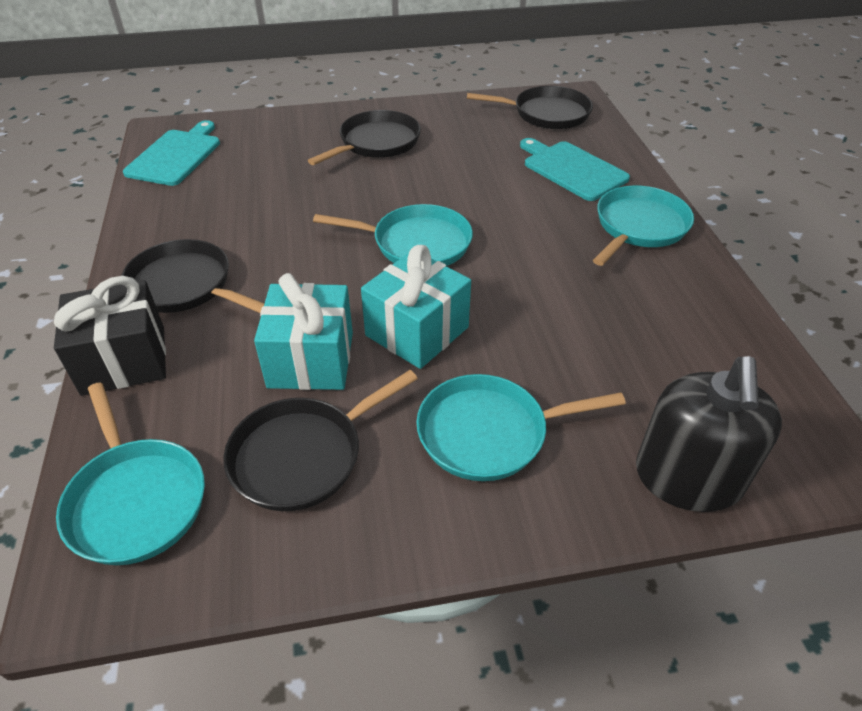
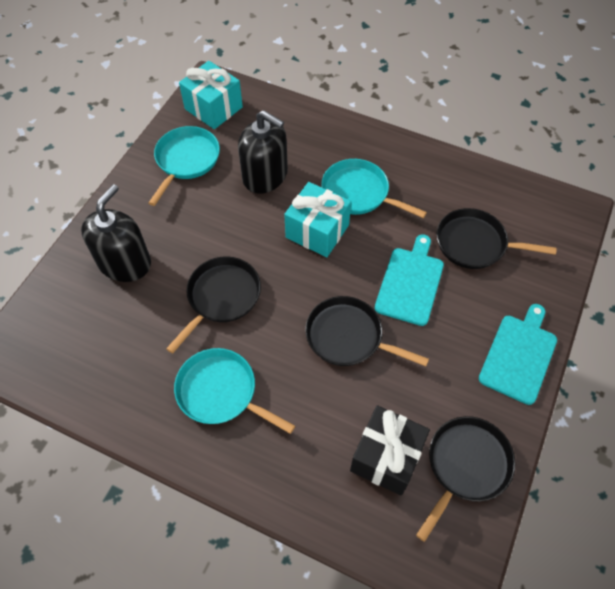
black soap dispenser: 1 -> 2
turquoise pan: 4 -> 3

